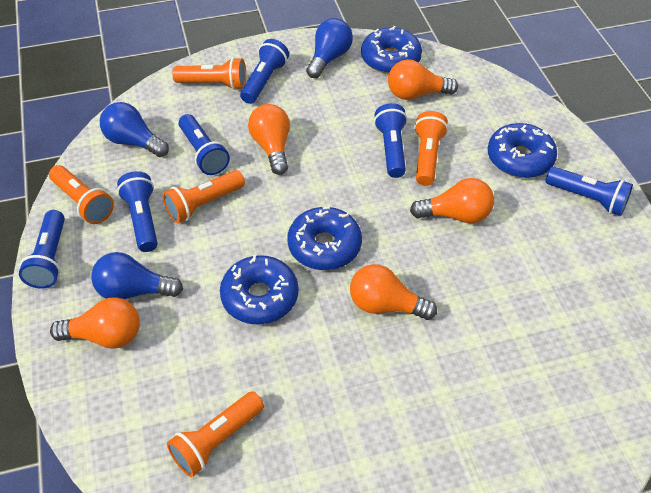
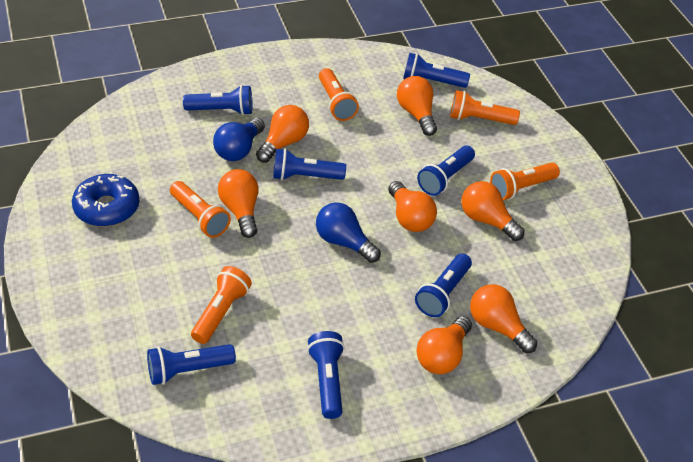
blue donut: 4 -> 1
blue flashlight: 6 -> 7
blue light bulb: 3 -> 2
orange light bulb: 5 -> 7

